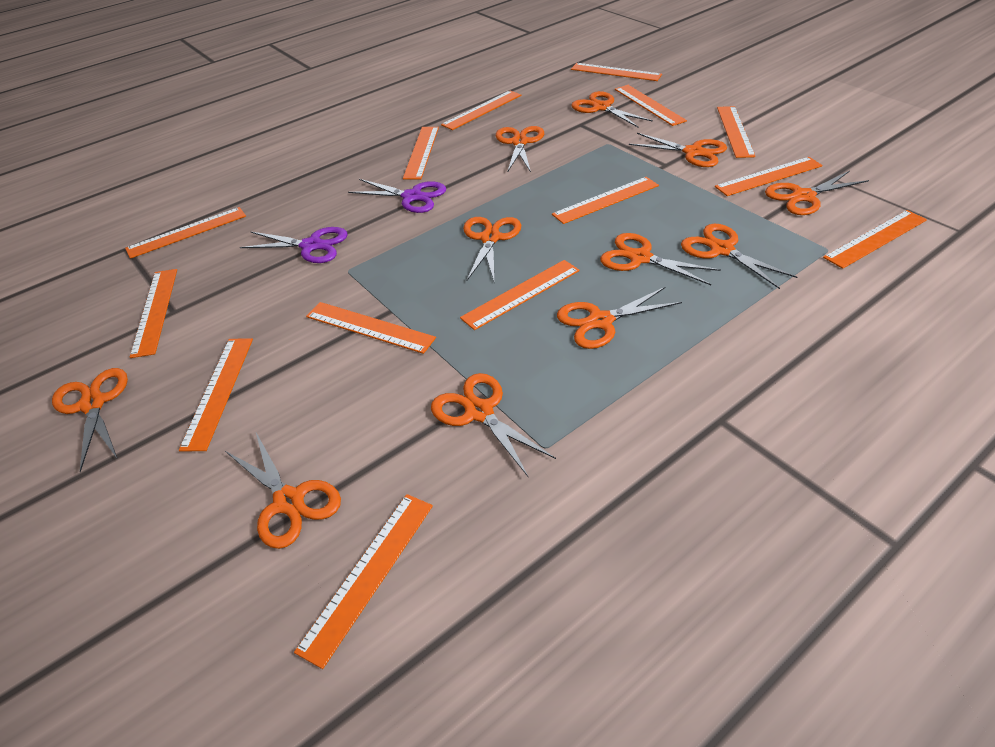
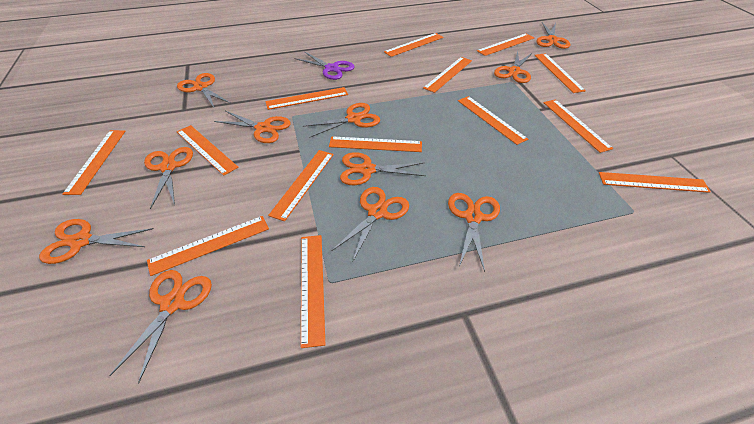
purple scissors: 2 -> 1

